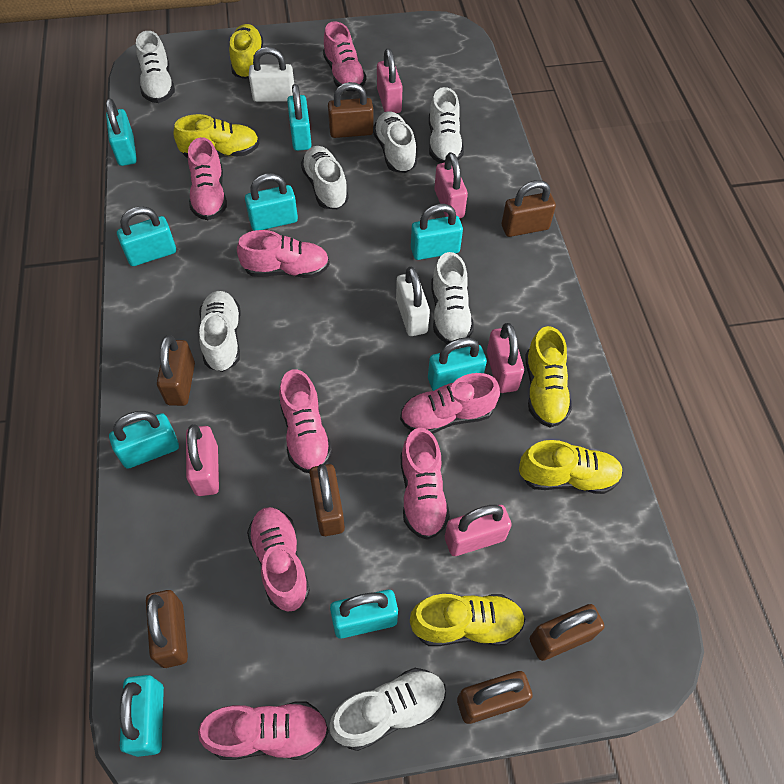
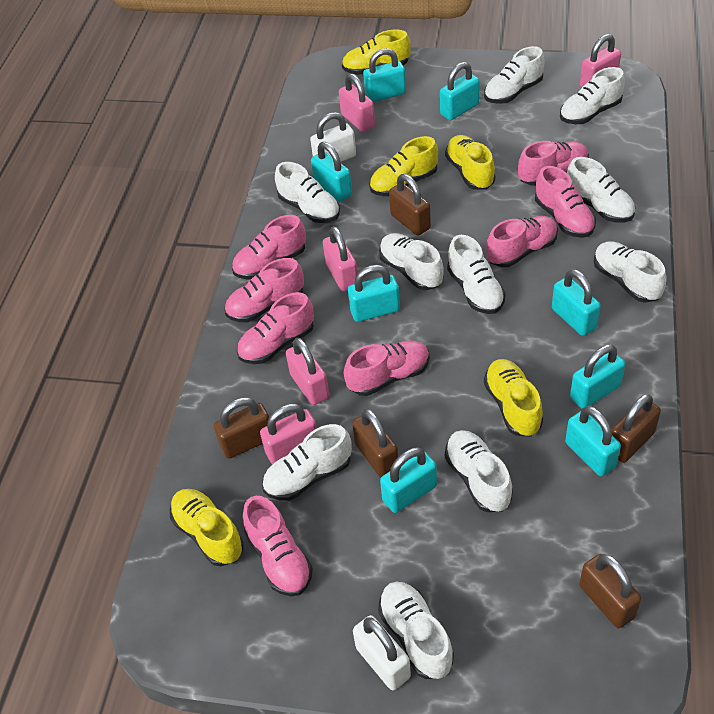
brown padlock: 7 -> 5
turquoise padlock: 9 -> 8
white shoe: 7 -> 10

